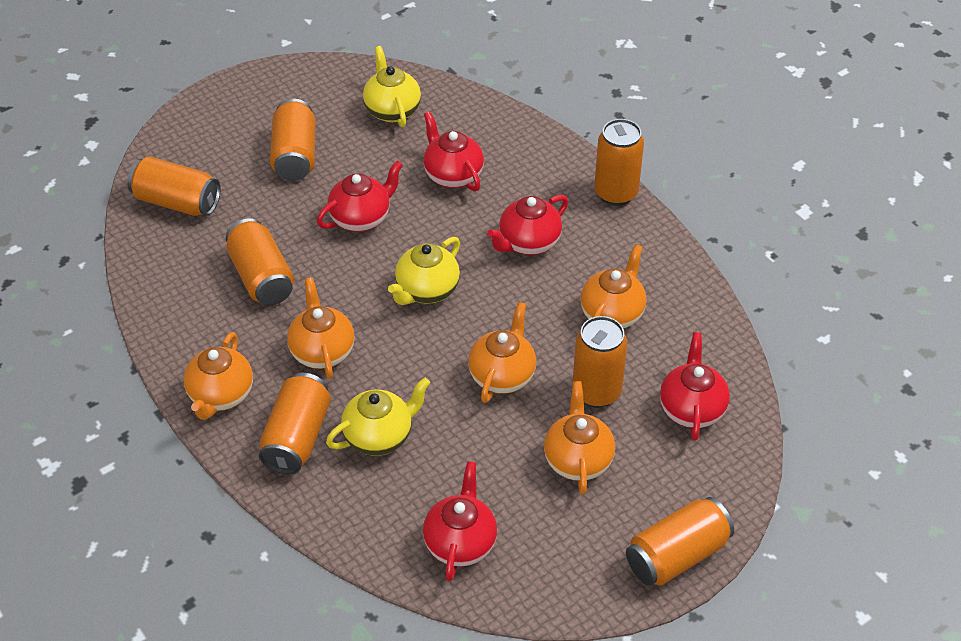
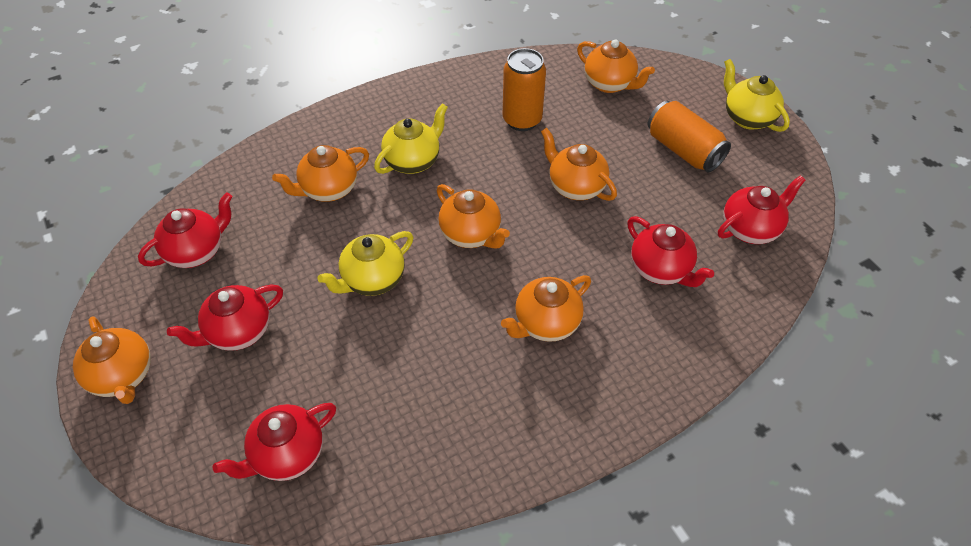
orange can: 7 -> 2
orange teapot: 5 -> 6

